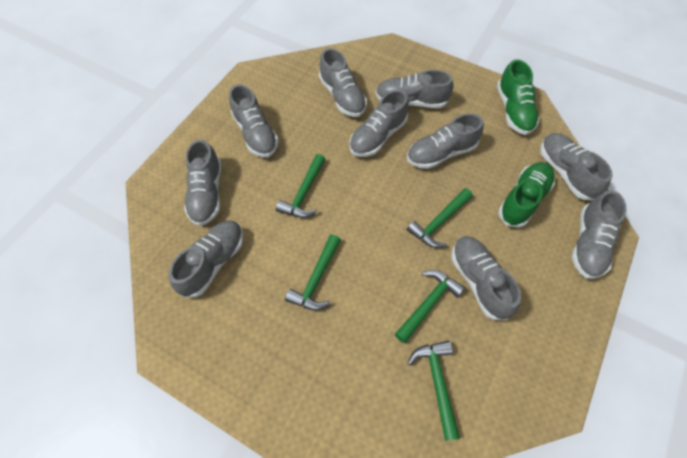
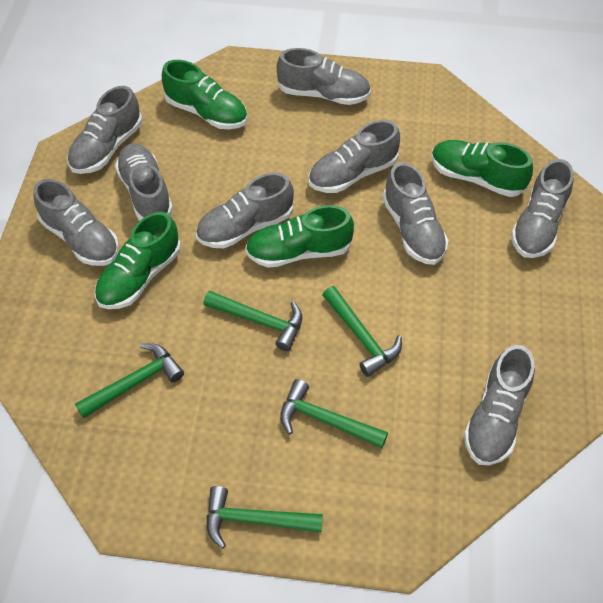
green shoe: 2 -> 4
grey shoe: 10 -> 9

